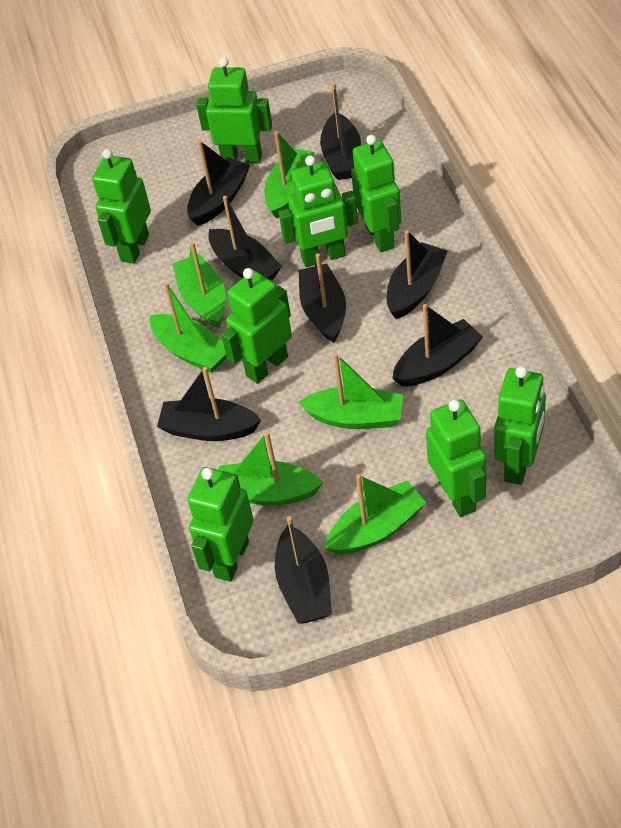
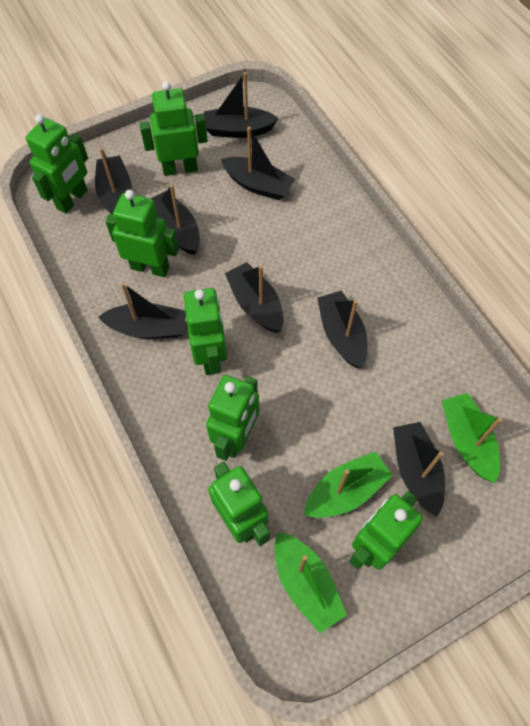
green boat: 6 -> 3
green robot: 8 -> 7

